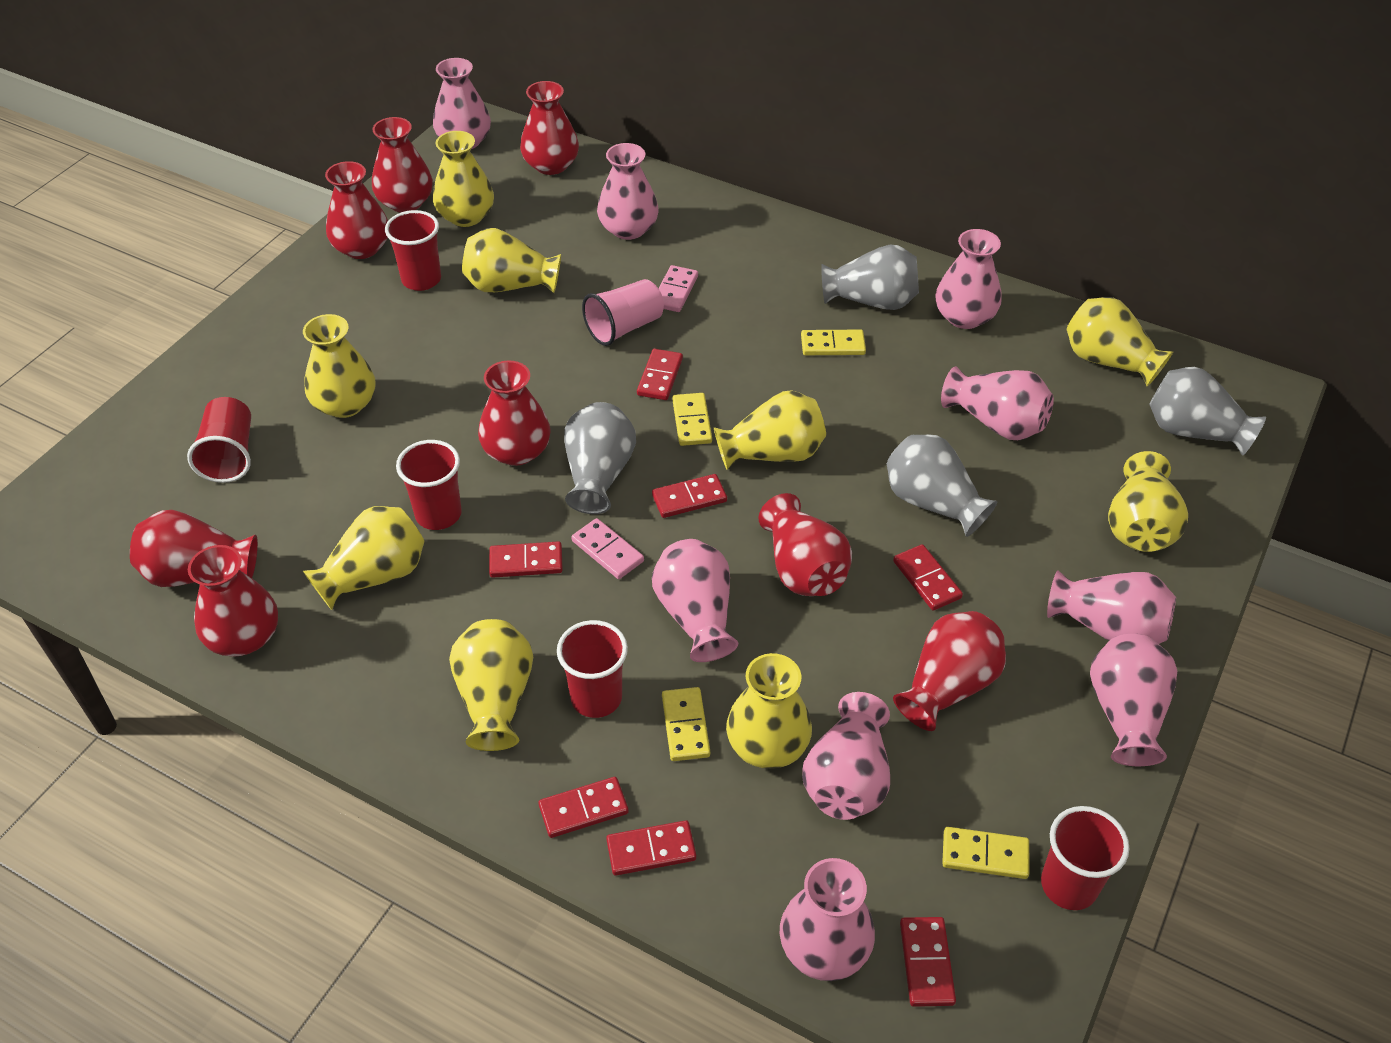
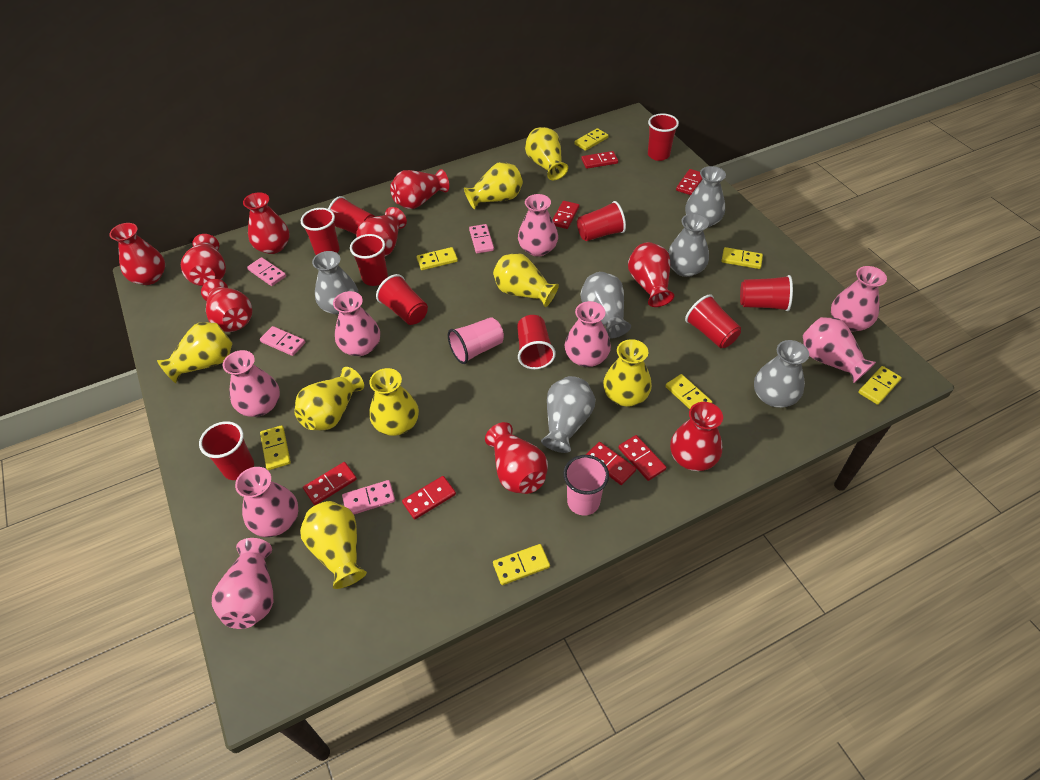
grey vase: 4 -> 6
pink cup: 1 -> 2
pink domino: 2 -> 4
pink vase: 9 -> 8
red cup: 5 -> 10
red vase: 8 -> 9
yellow domino: 4 -> 7
yellow vase: 9 -> 8

